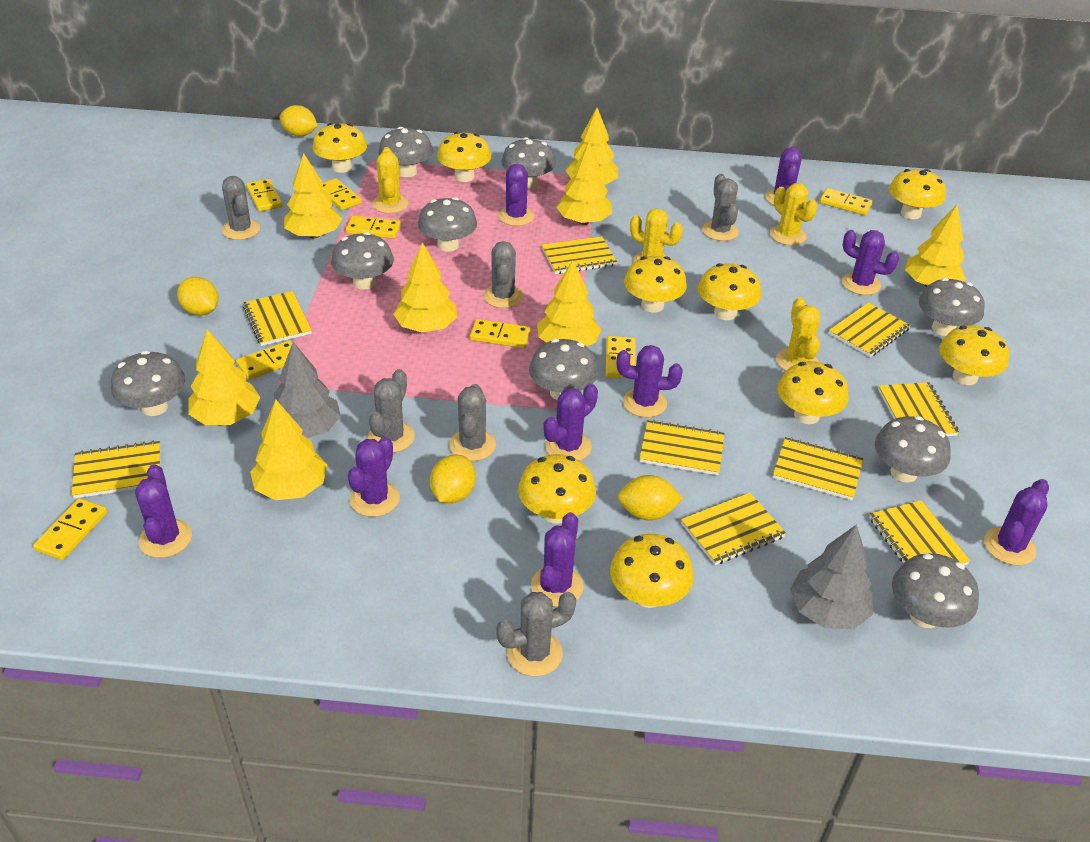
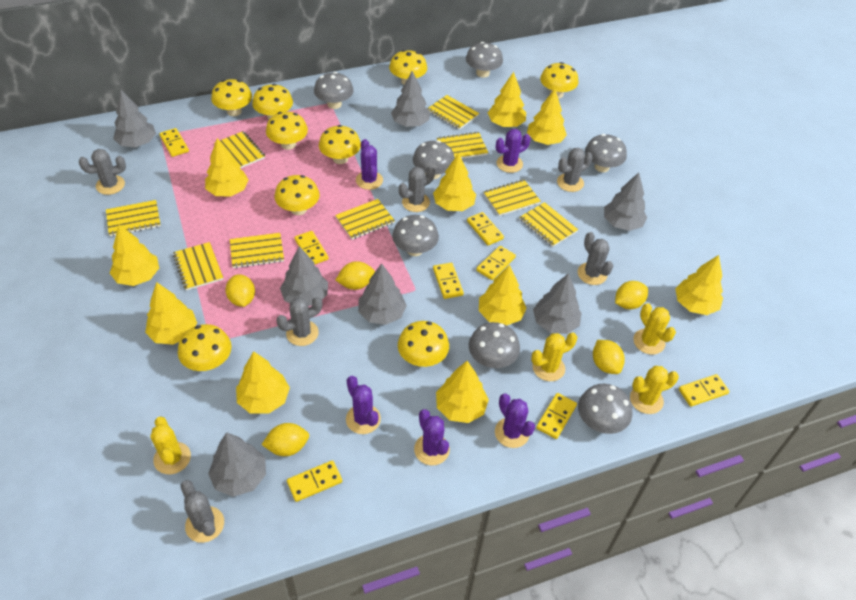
grey mushroom: 9 -> 7
grey tree: 2 -> 7
purple cactus: 9 -> 5
yellow lemon: 4 -> 5
yellow tree: 8 -> 10

